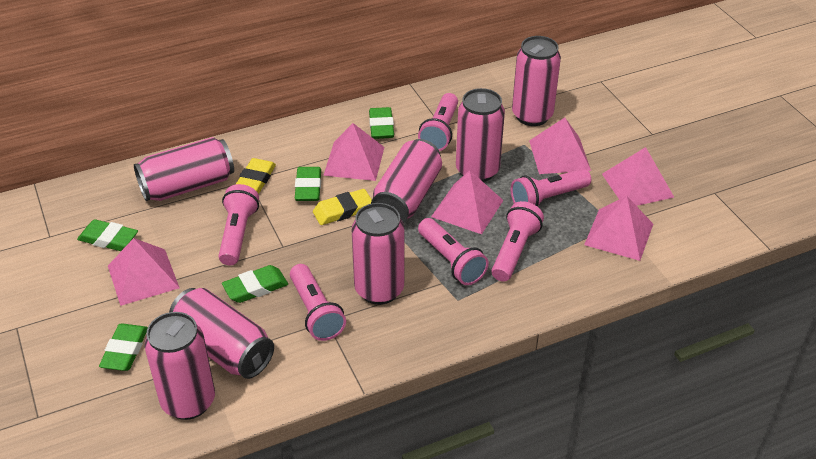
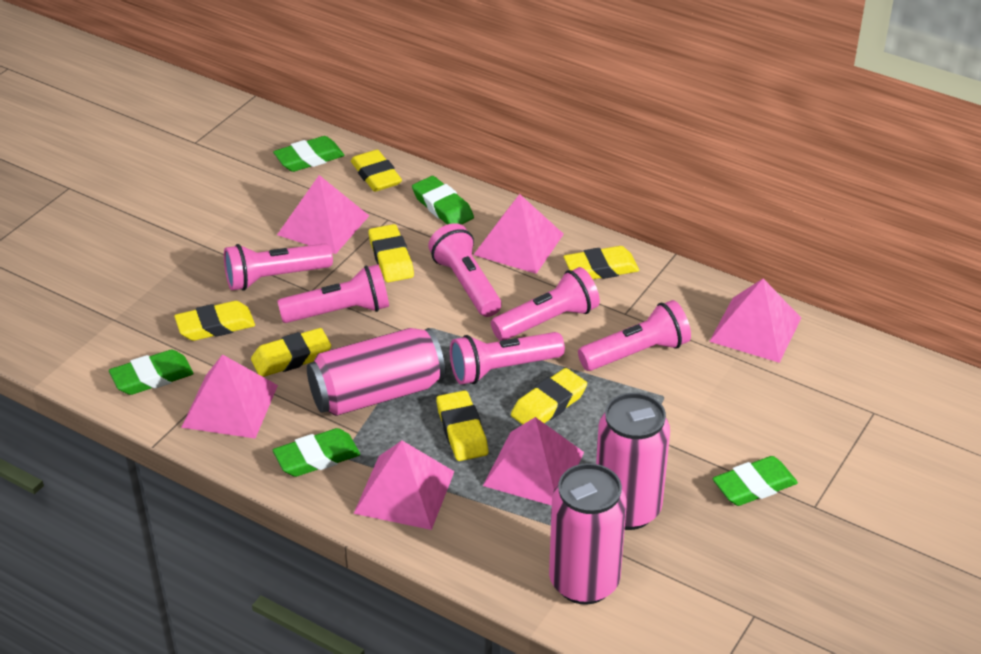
pink can: 7 -> 3
yellow eraser: 2 -> 7

